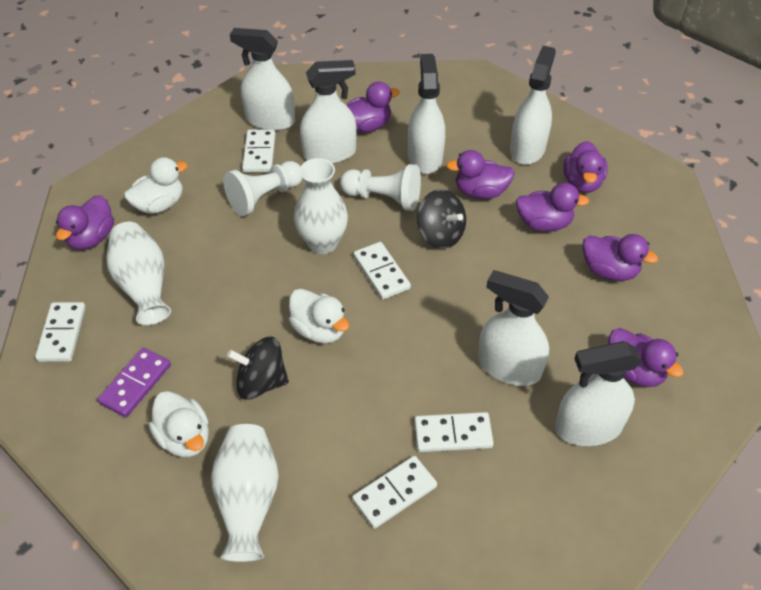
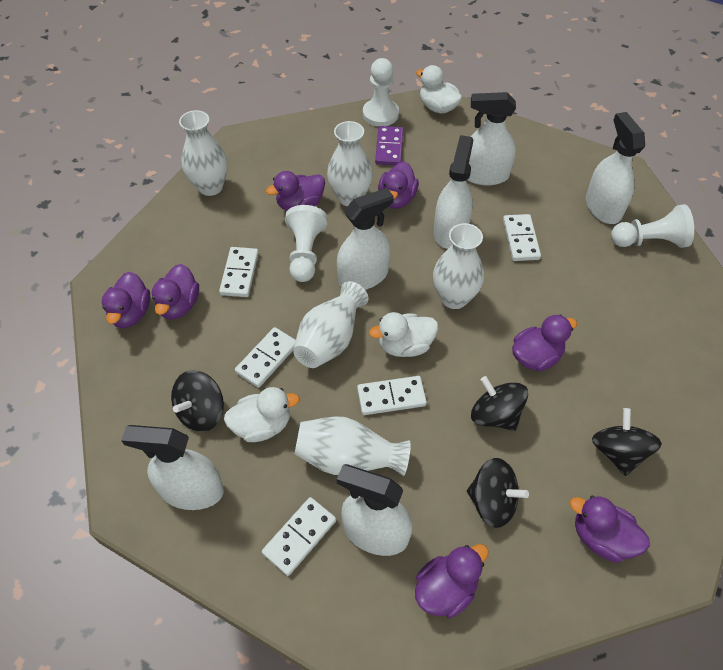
black spinning top: 2 -> 4
white pawn: 2 -> 3
white vase: 3 -> 5

